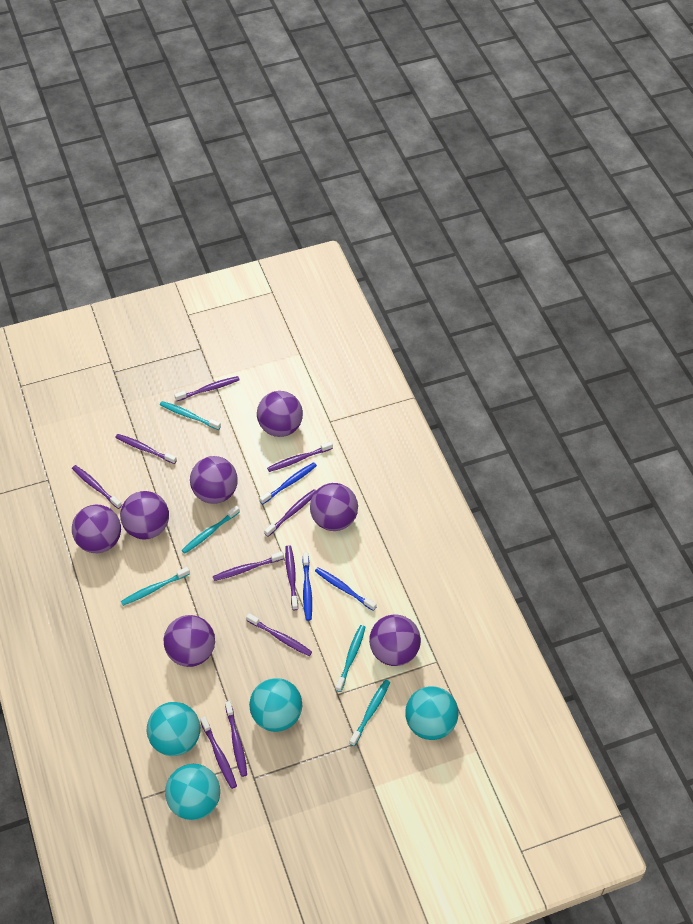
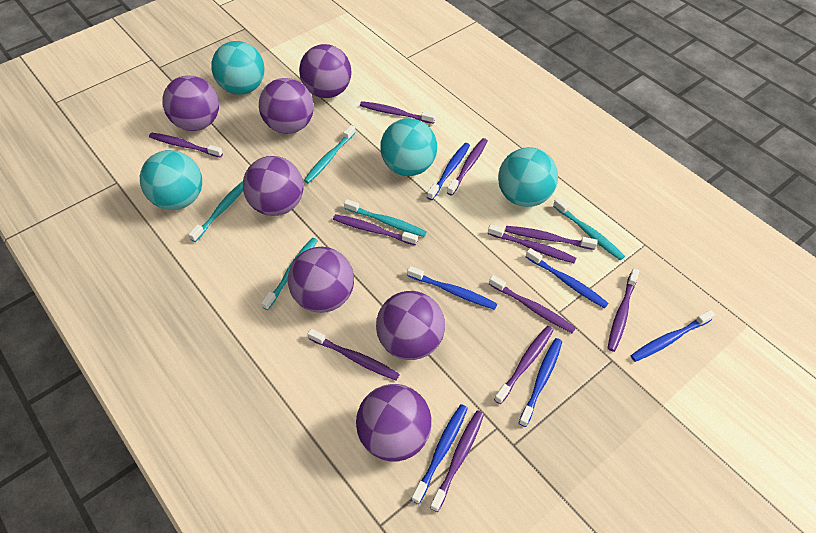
blue toothbrush: 3 -> 6
purple toothbrush: 10 -> 11

